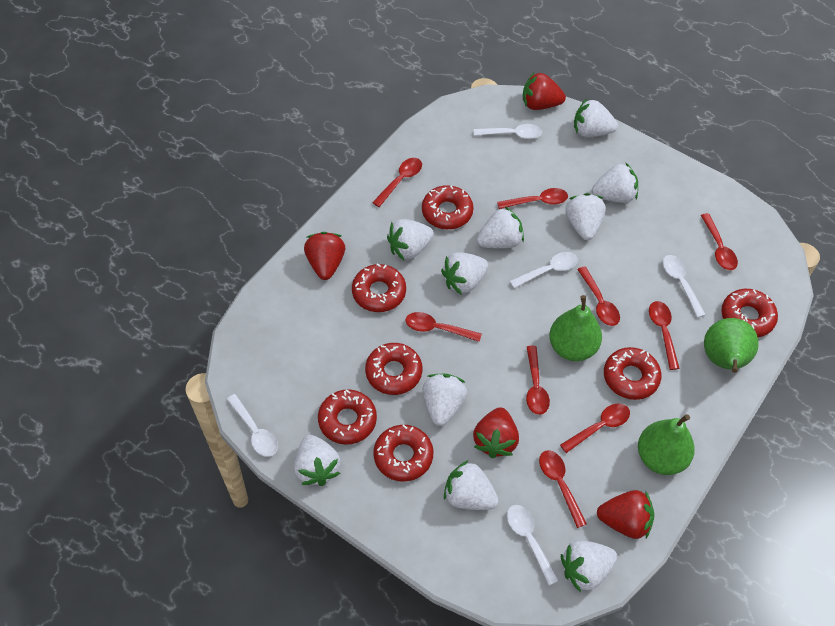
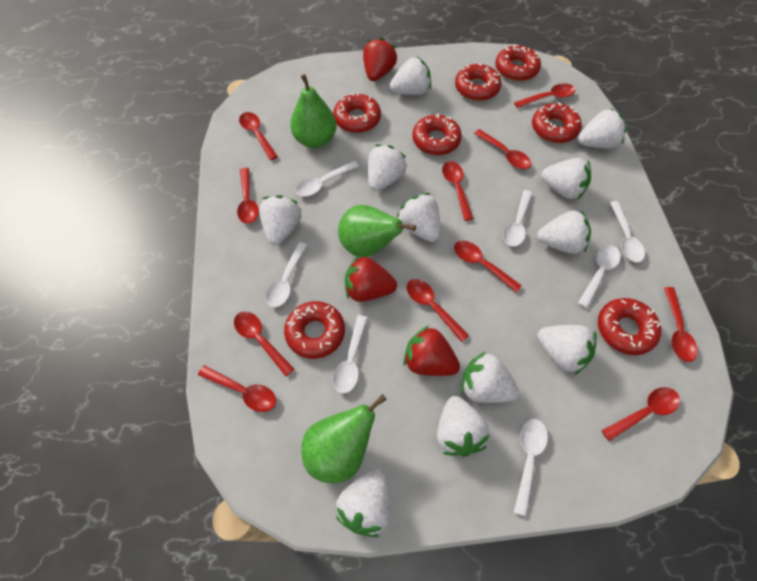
red spoon: 9 -> 11
red strawberry: 4 -> 3
white spoon: 5 -> 7
white strawberry: 10 -> 11

